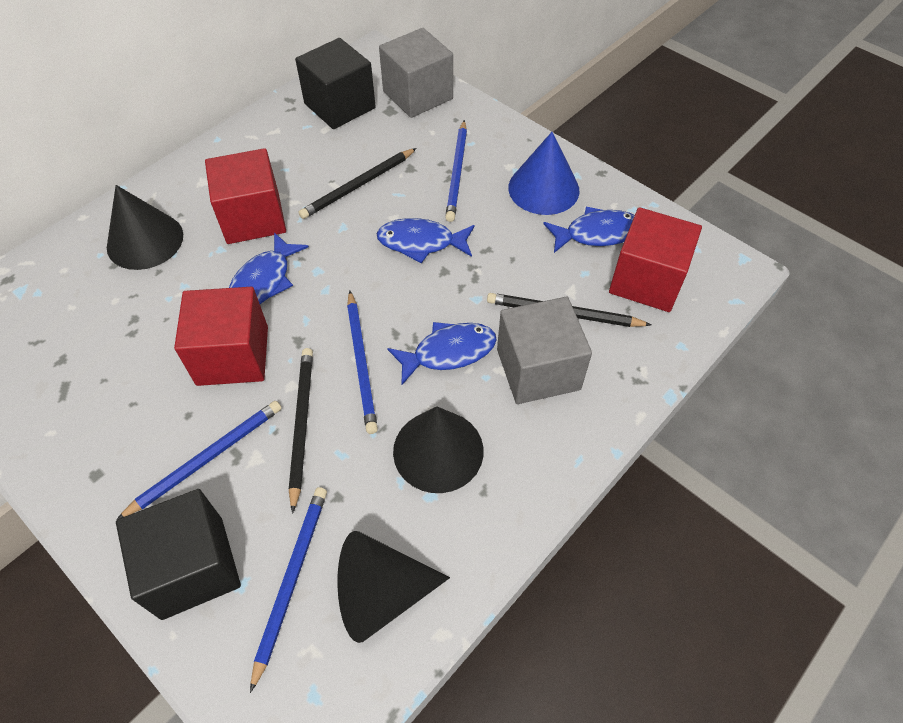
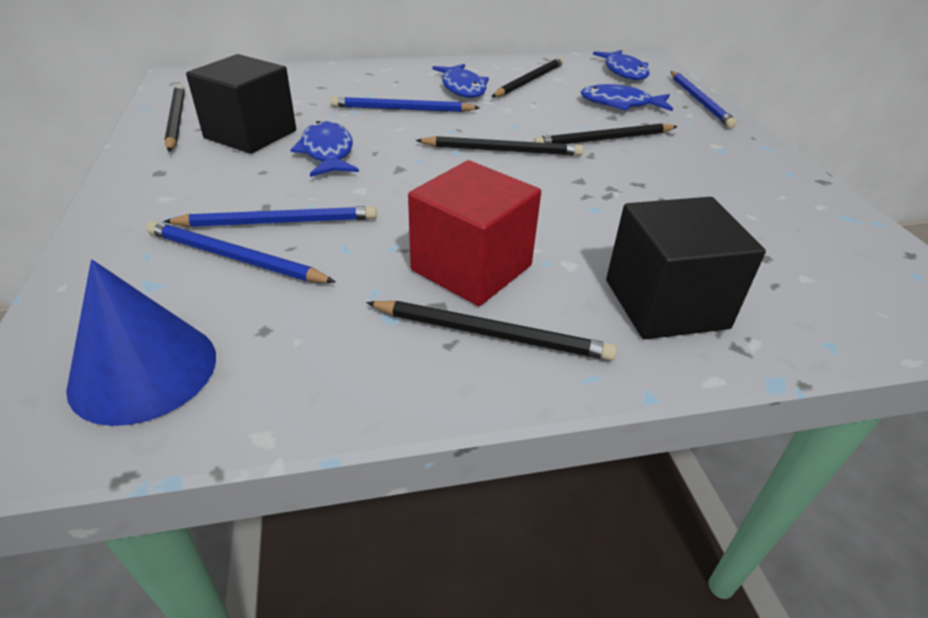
black cone: 3 -> 0
black pencil: 3 -> 5
grey cube: 2 -> 0
red cube: 3 -> 1

